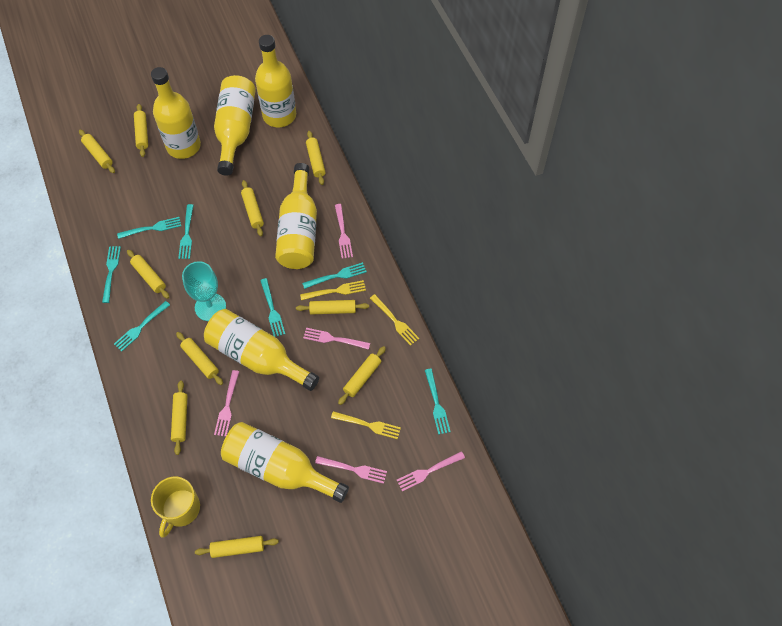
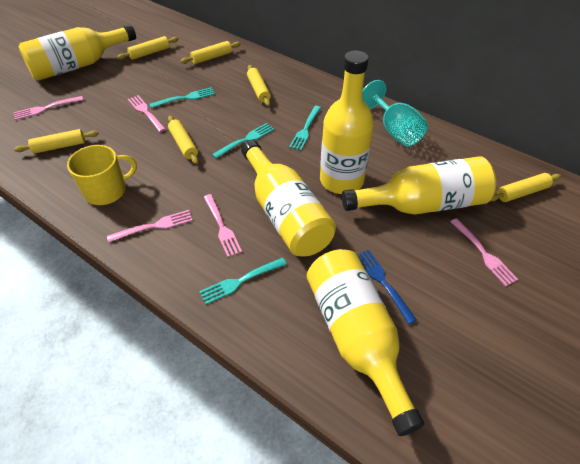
blue fork: 0 -> 1
turquoise fork: 7 -> 4
yellow bottle: 6 -> 5
yellow fork: 3 -> 0
yellow rolling pin: 10 -> 6

